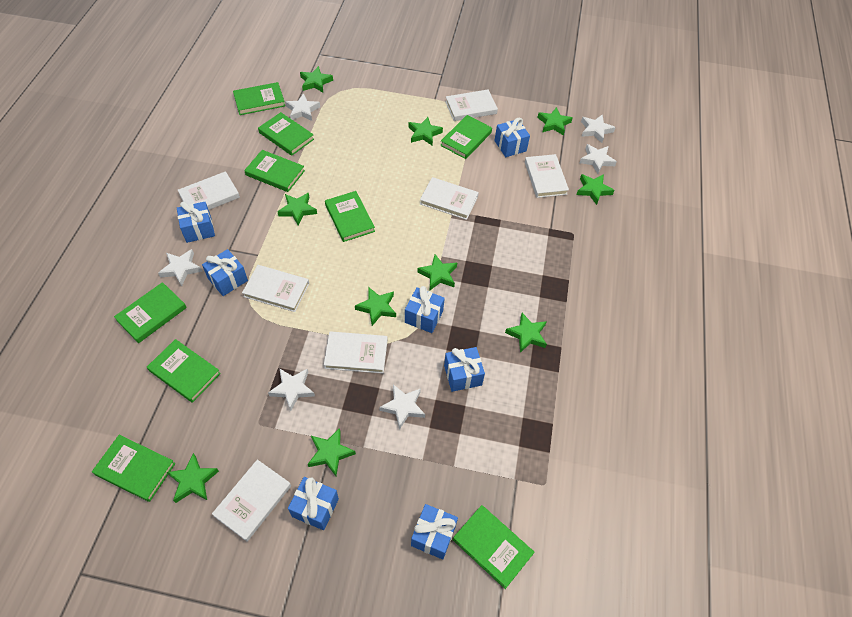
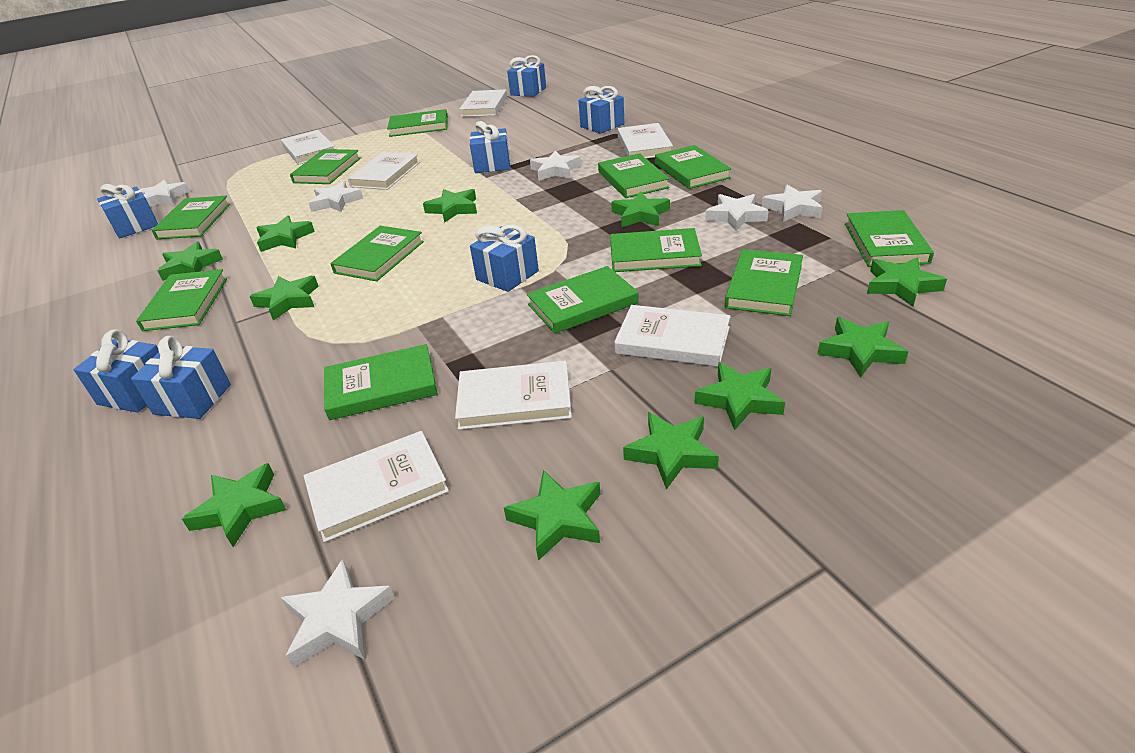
green book: 9 -> 12
green star: 10 -> 11

